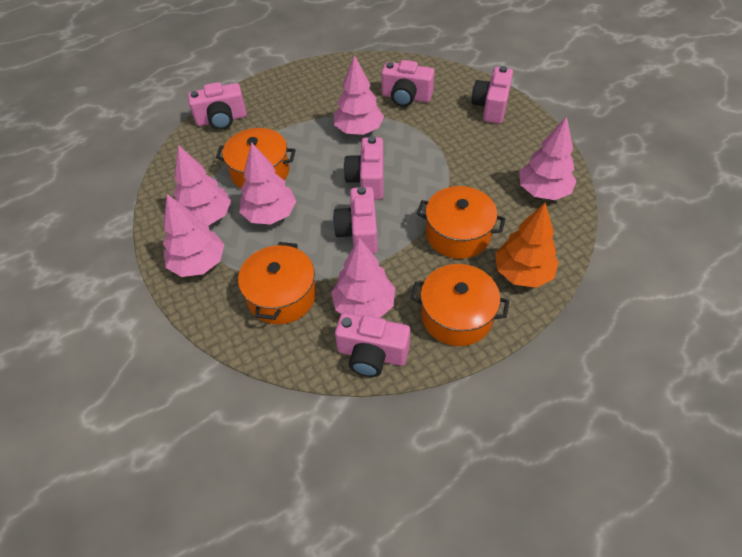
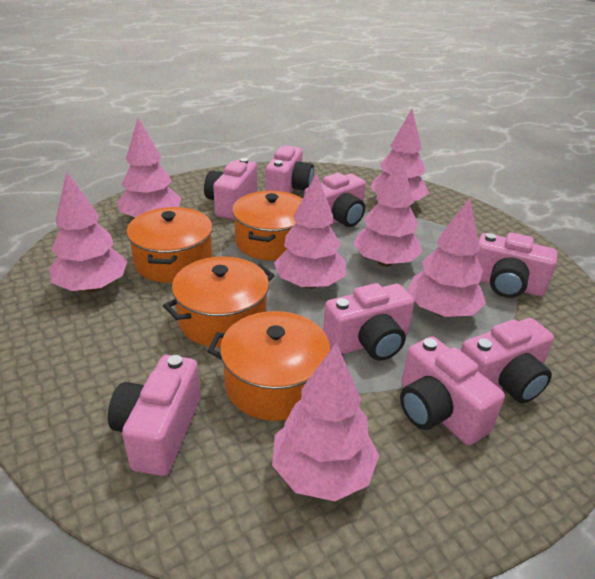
orange tree: 1 -> 0
pink camera: 6 -> 8
pink tree: 6 -> 7

